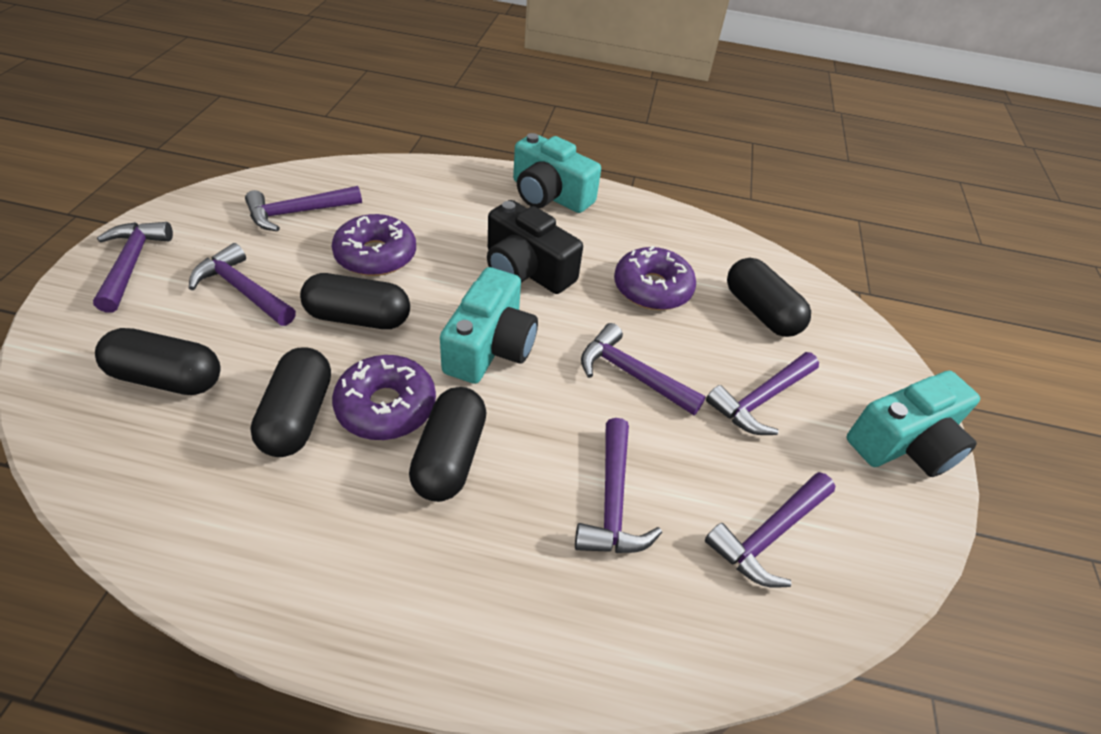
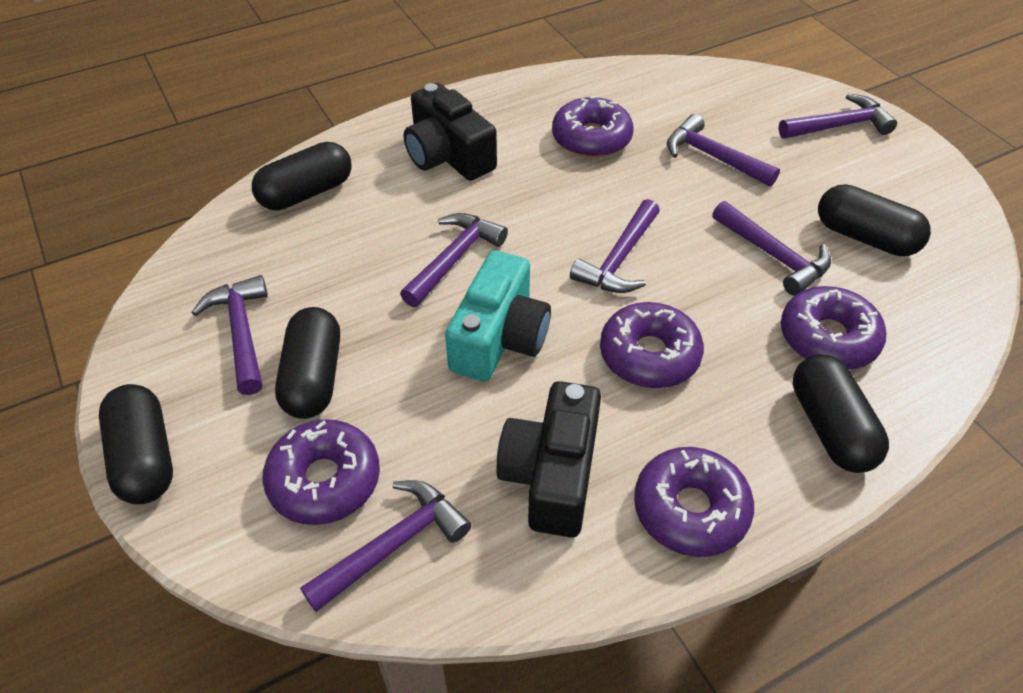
black camera: 1 -> 2
purple donut: 3 -> 5
turquoise camera: 3 -> 1

